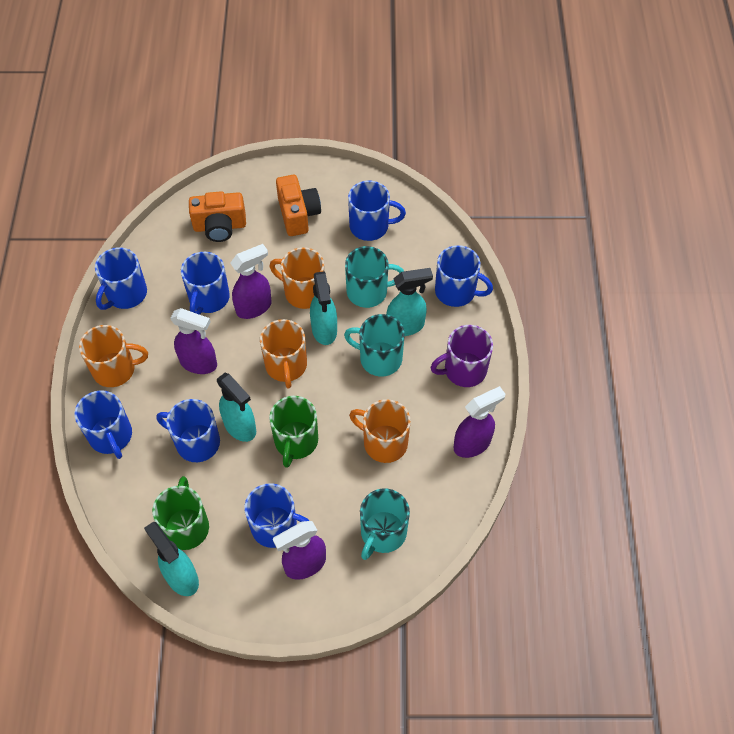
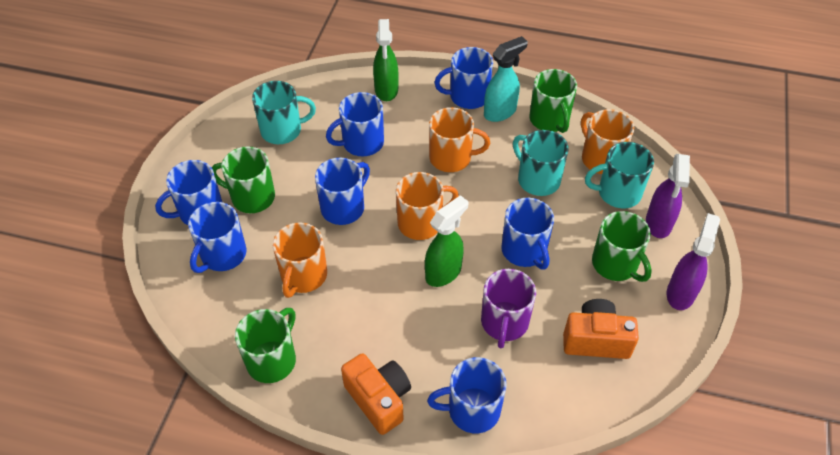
green mug: 2 -> 4
green spray bottle: 0 -> 2
purple spray bottle: 4 -> 2
turquoise spray bottle: 4 -> 1

